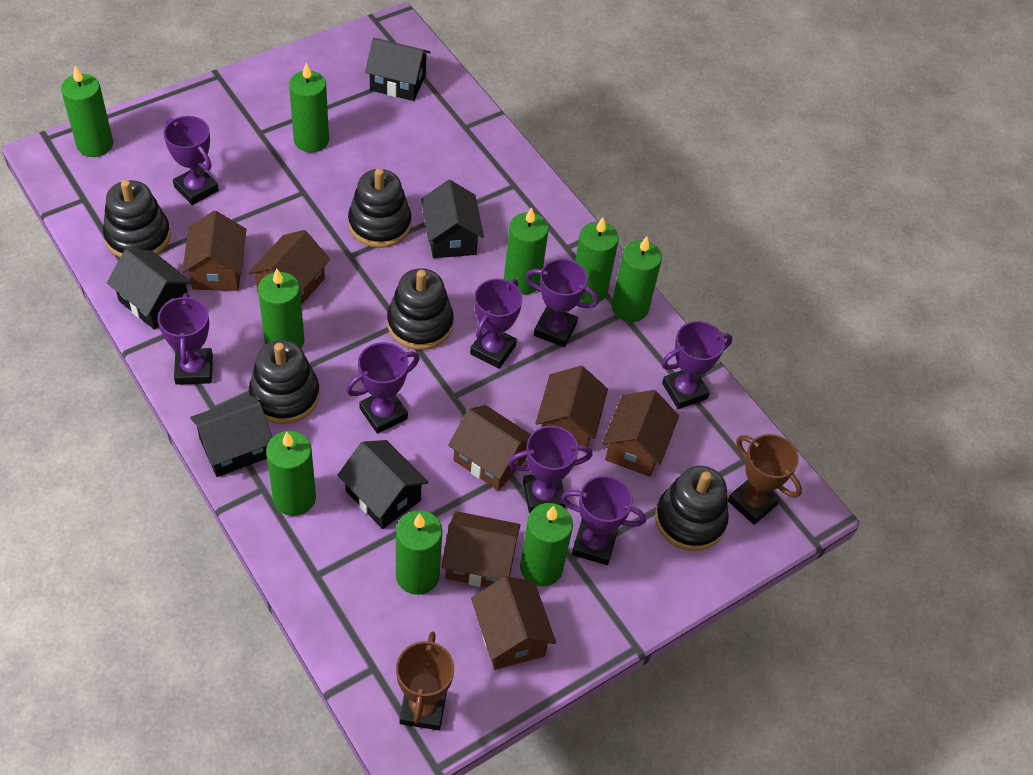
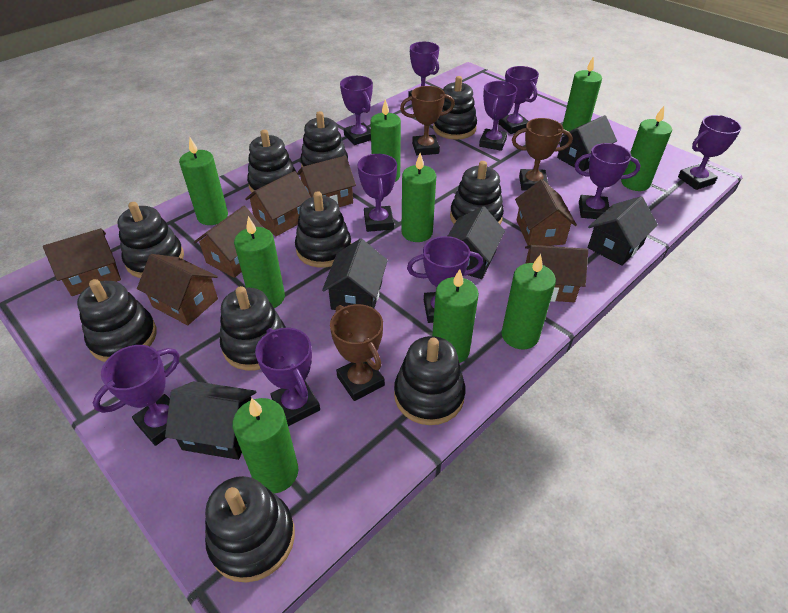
black stacking toy: 5 -> 10
brown trophy: 2 -> 3
purple trophy: 8 -> 10

